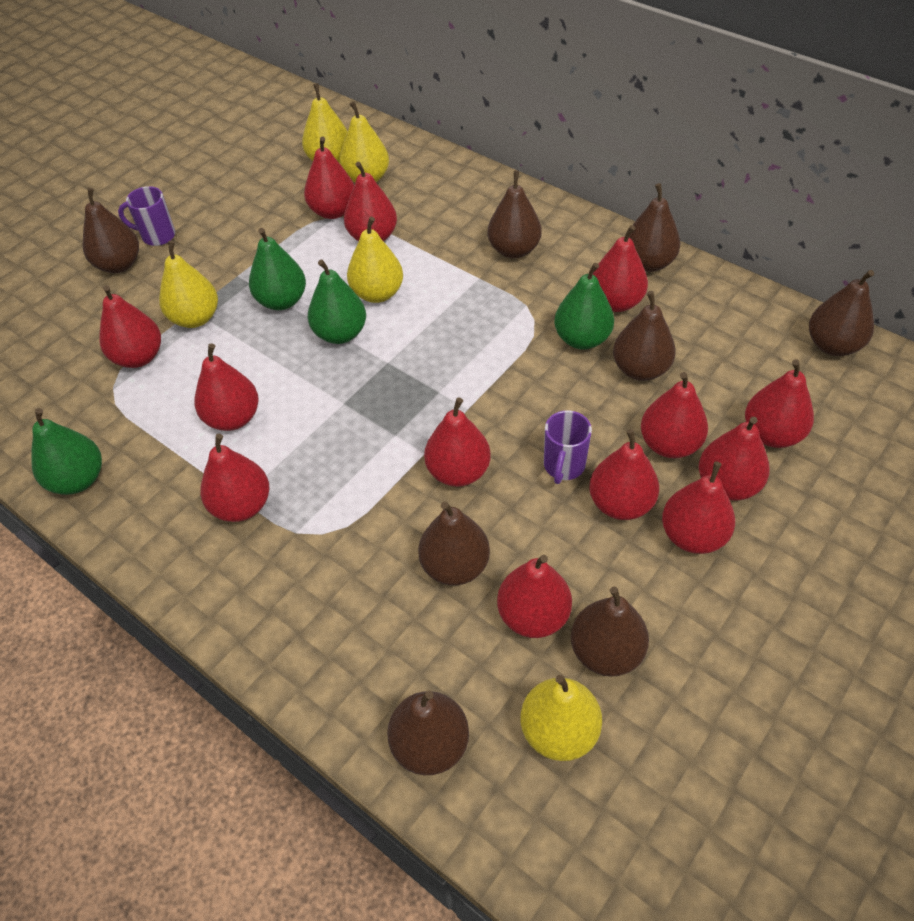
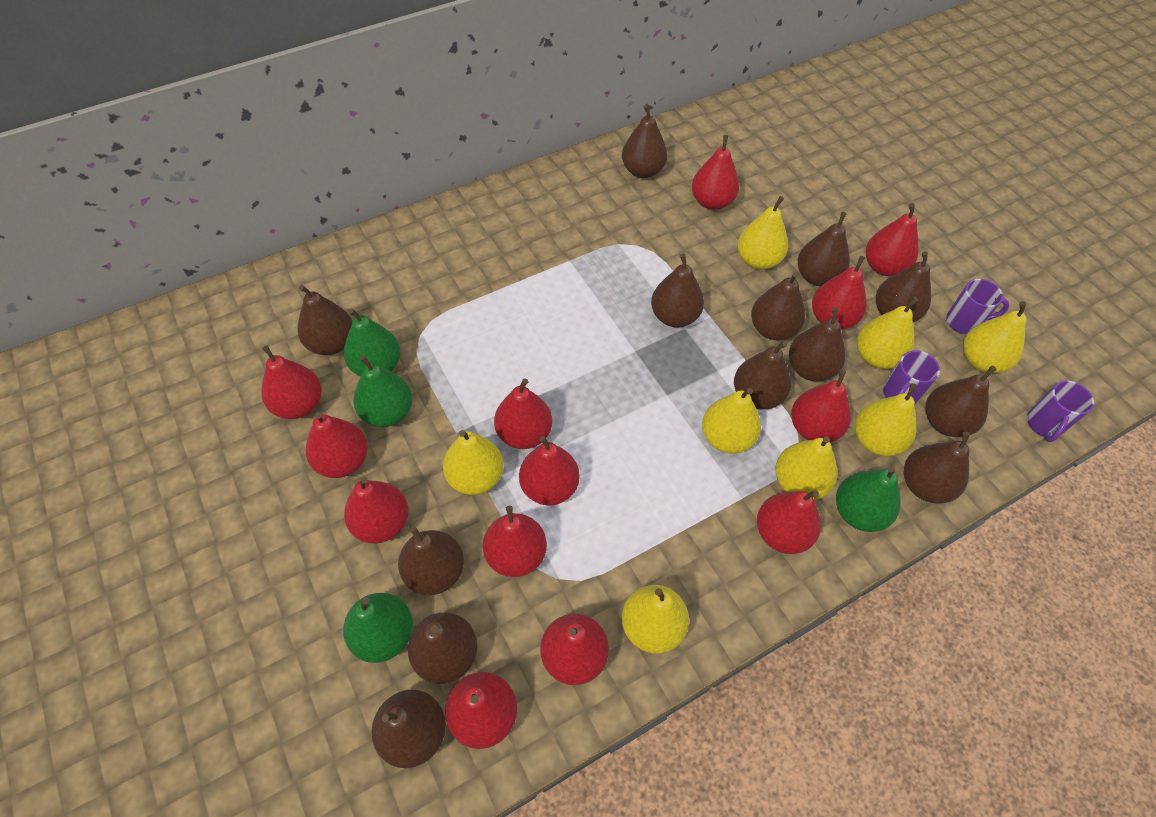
brown pear: 8 -> 13
purple mug: 2 -> 3
yellow pear: 5 -> 8

